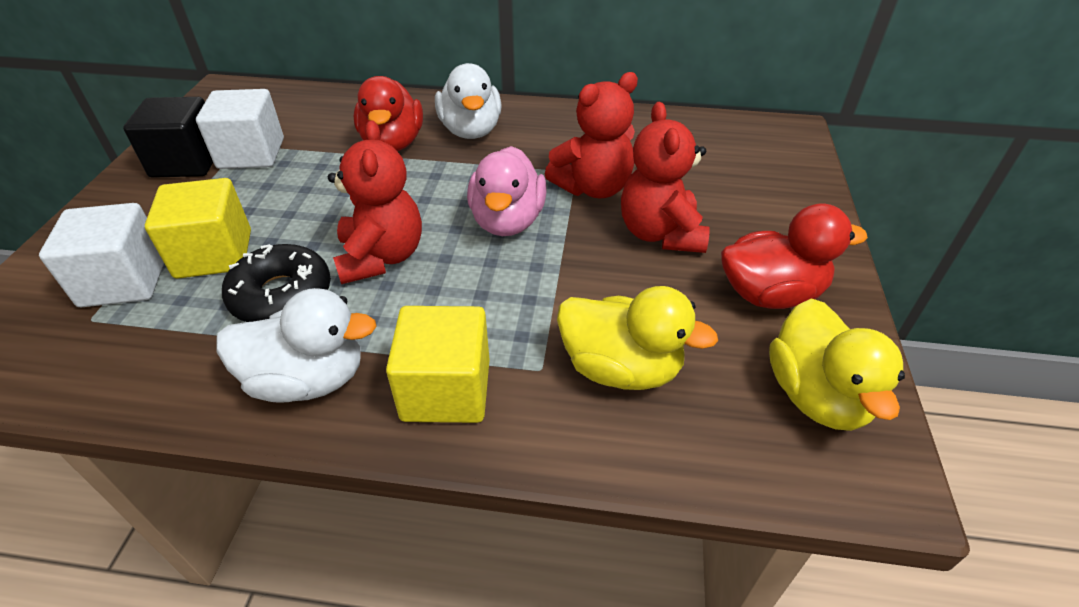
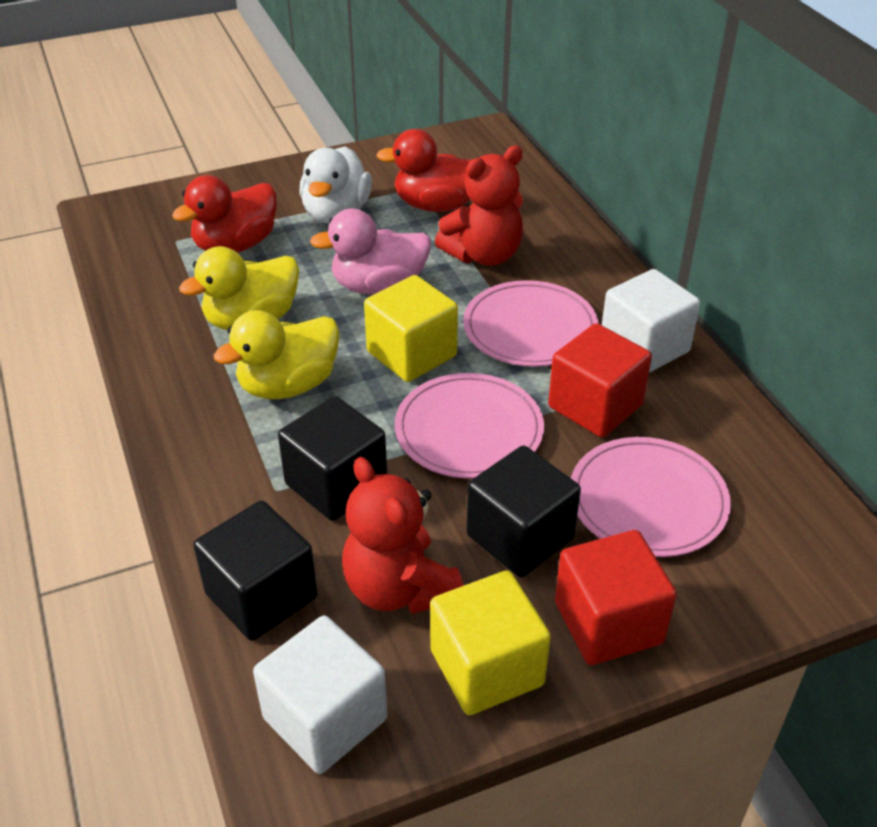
black cube: 1 -> 3
black donut: 1 -> 0
pink plate: 0 -> 3
red cube: 0 -> 2
red teddy bear: 3 -> 2
white duck: 2 -> 1

